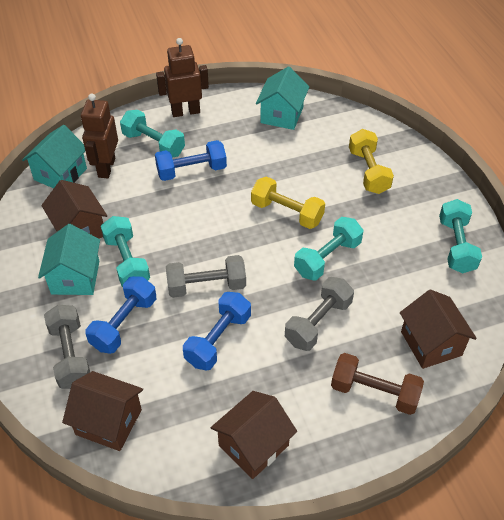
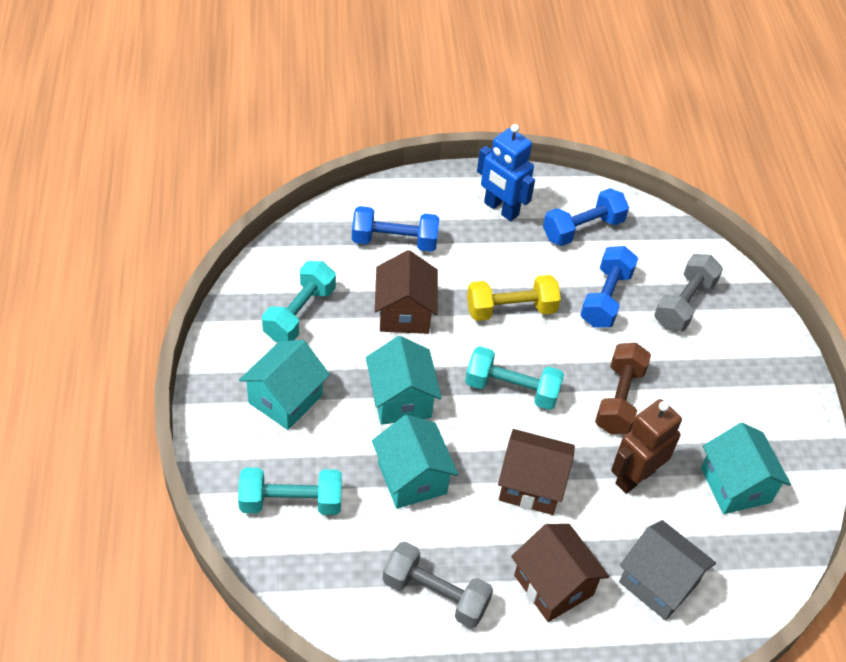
blue robot: 0 -> 1
brown house: 4 -> 3
brown robot: 2 -> 1
grey dumbbell: 3 -> 2
grey house: 0 -> 1
turquoise dumbbell: 4 -> 3
turquoise house: 3 -> 4
yellow dumbbell: 2 -> 1

